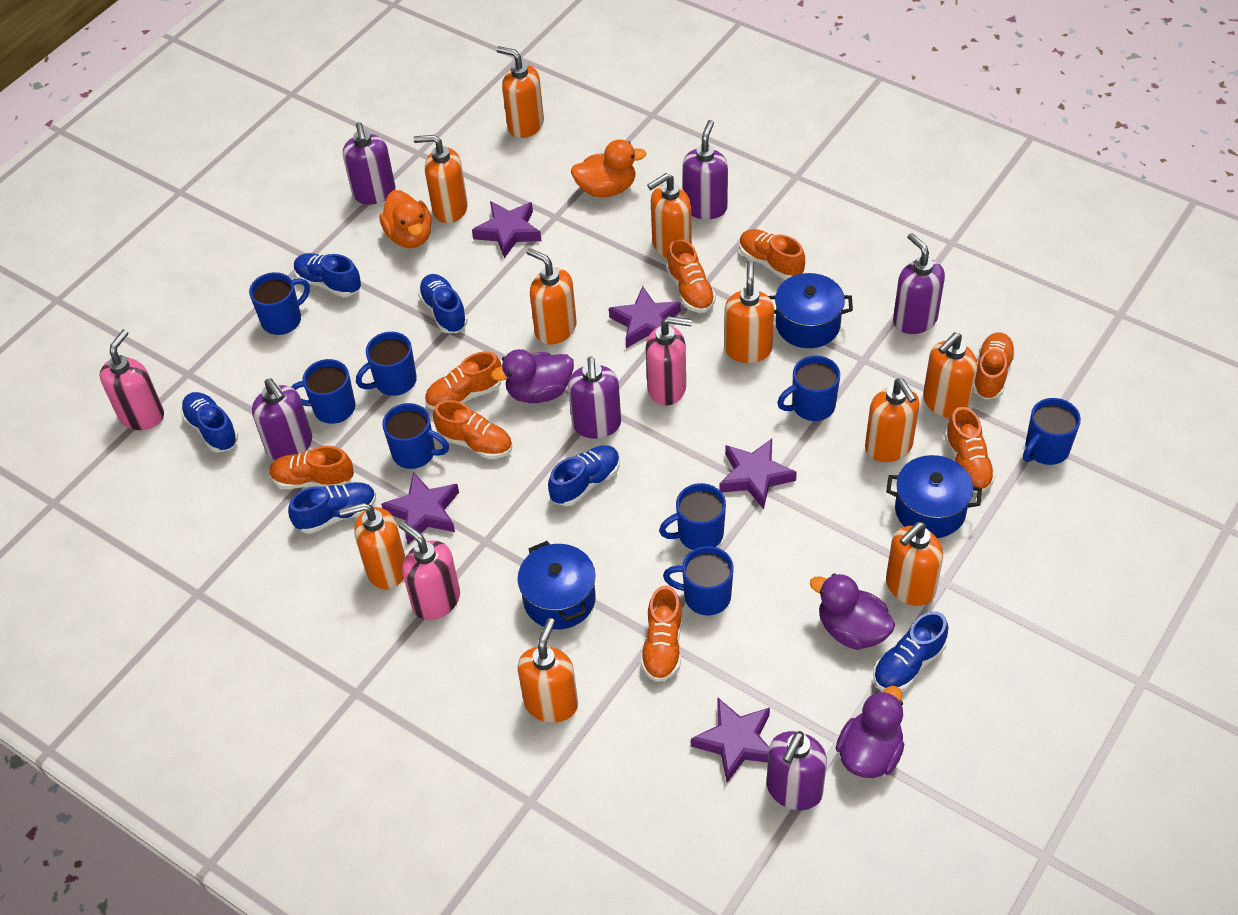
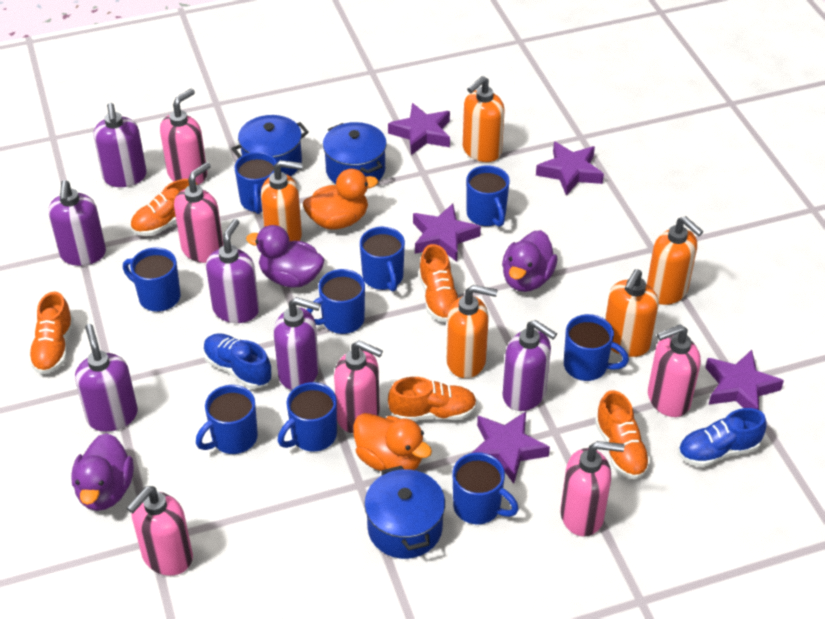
blue mug: 8 -> 9
blue shoe: 6 -> 2
orange shoe: 8 -> 5
orange soap dispenser: 10 -> 5
pink soap dispenser: 3 -> 6

